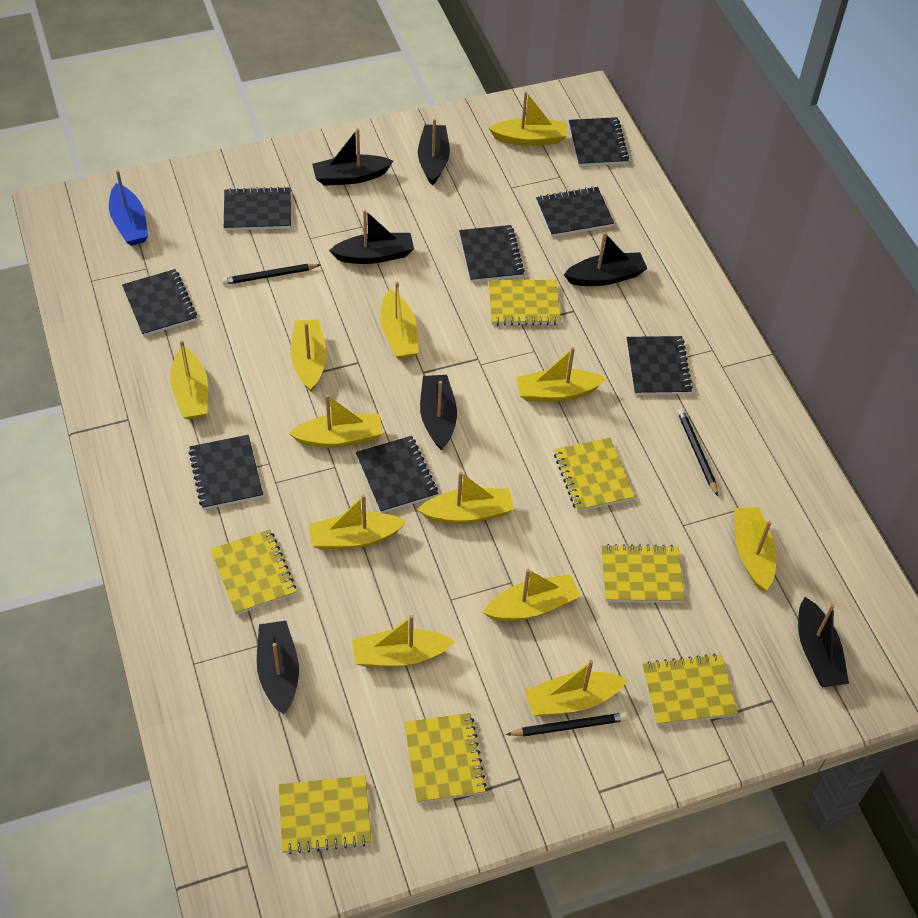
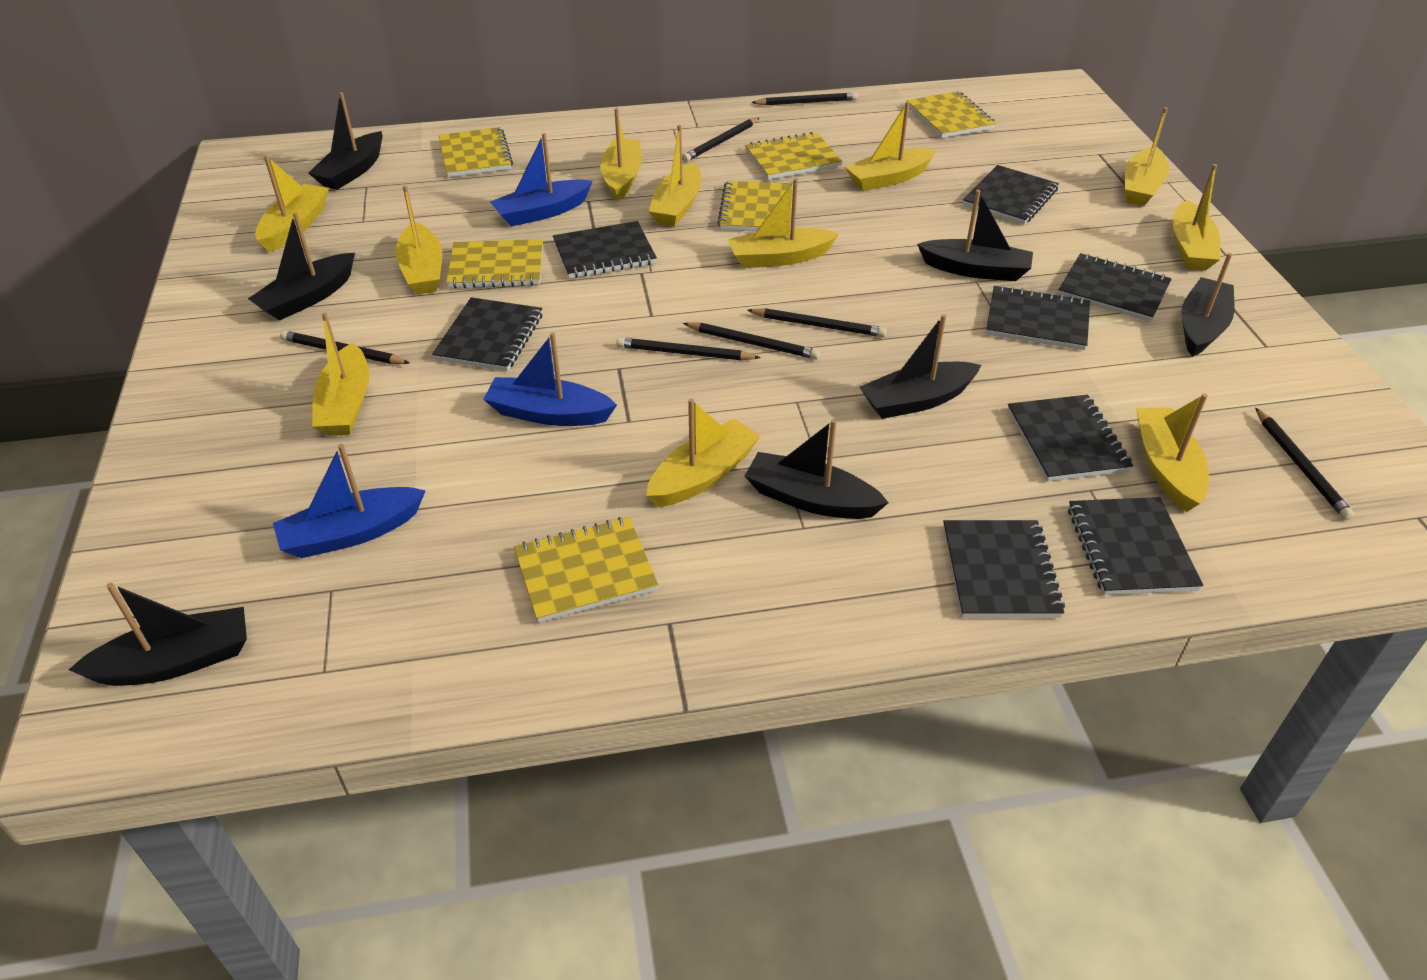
black pencil: 3 -> 7
blue boat: 1 -> 3
yellow boat: 12 -> 11
yellow notebook: 7 -> 6

